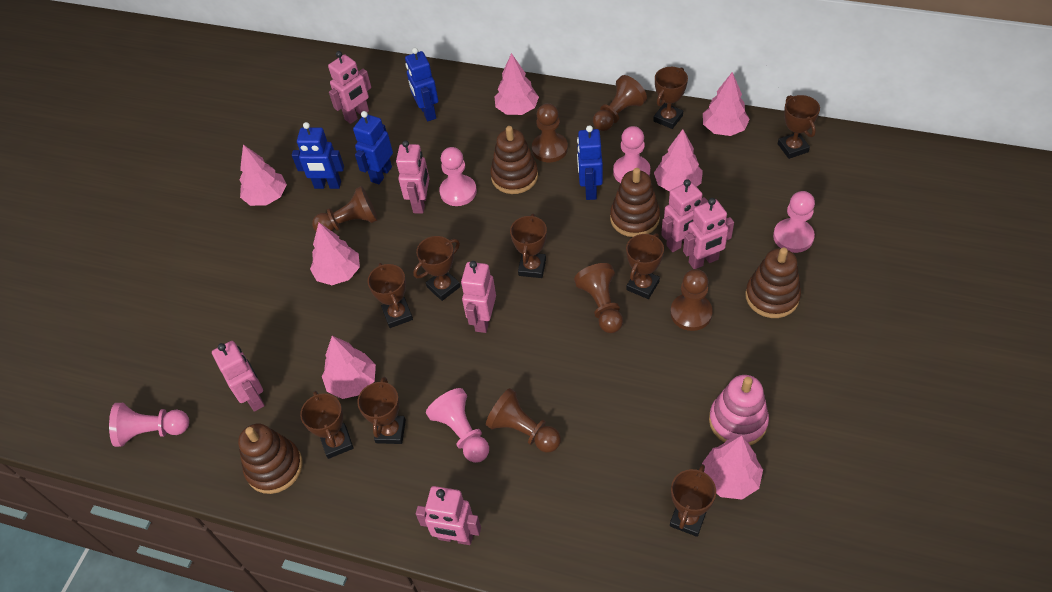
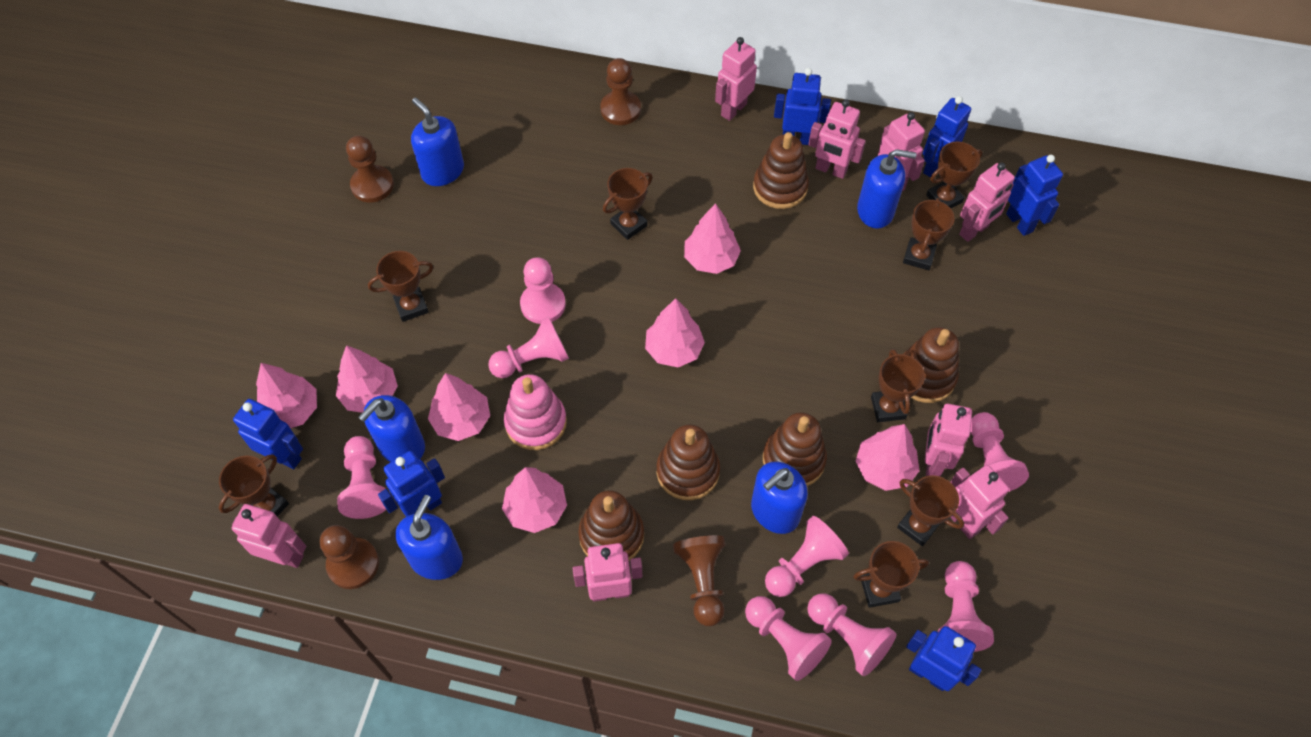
blue robot: 4 -> 6
blue soap dispenser: 0 -> 5
brown pawn: 6 -> 4
brown stacking toy: 4 -> 5
brown trophy: 9 -> 8
pink pawn: 5 -> 8
pink robot: 7 -> 8

